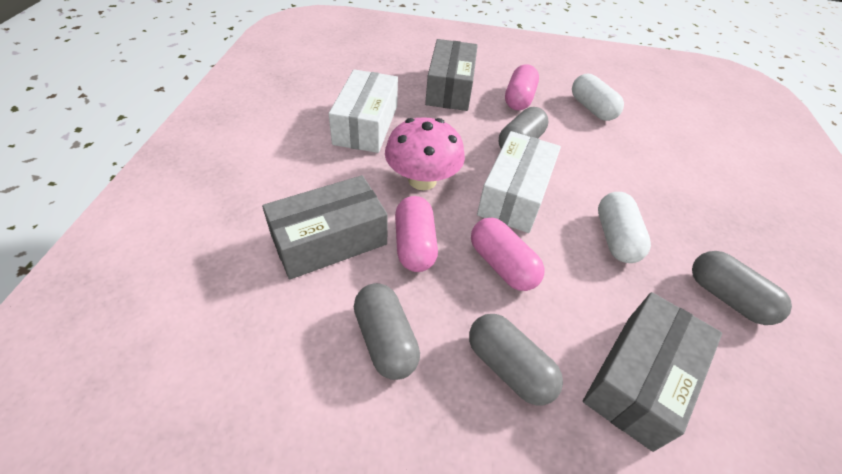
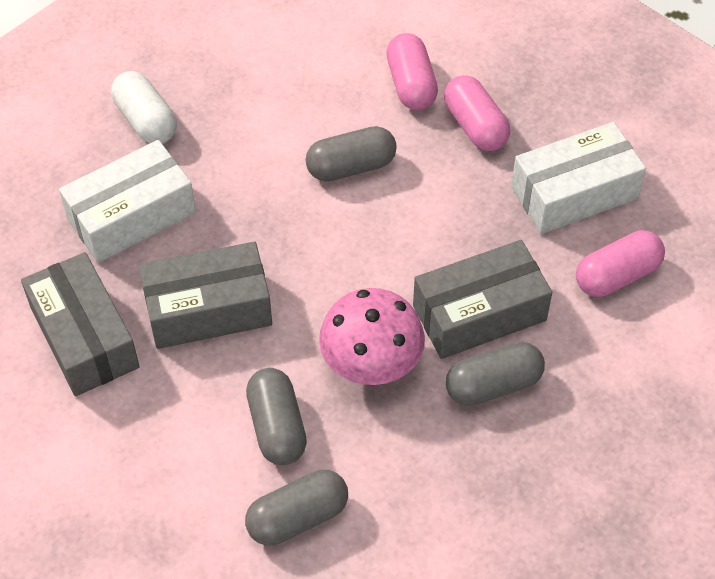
white capsule: 2 -> 1

